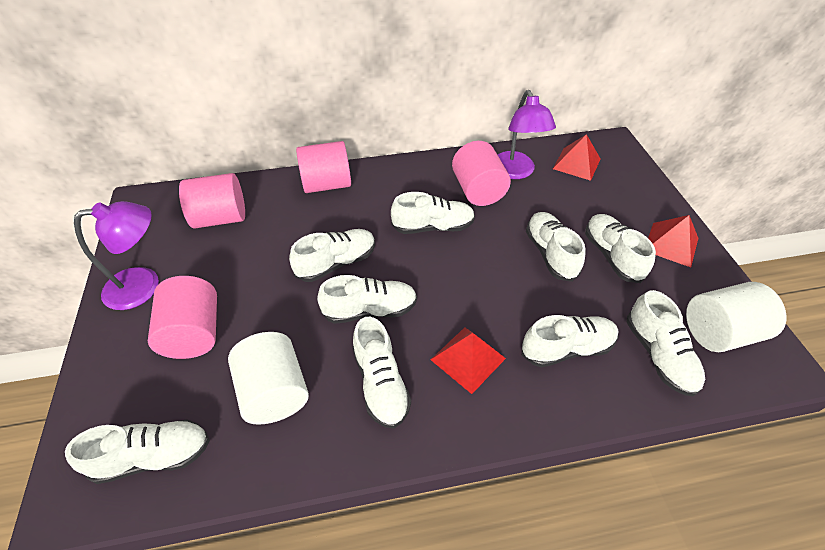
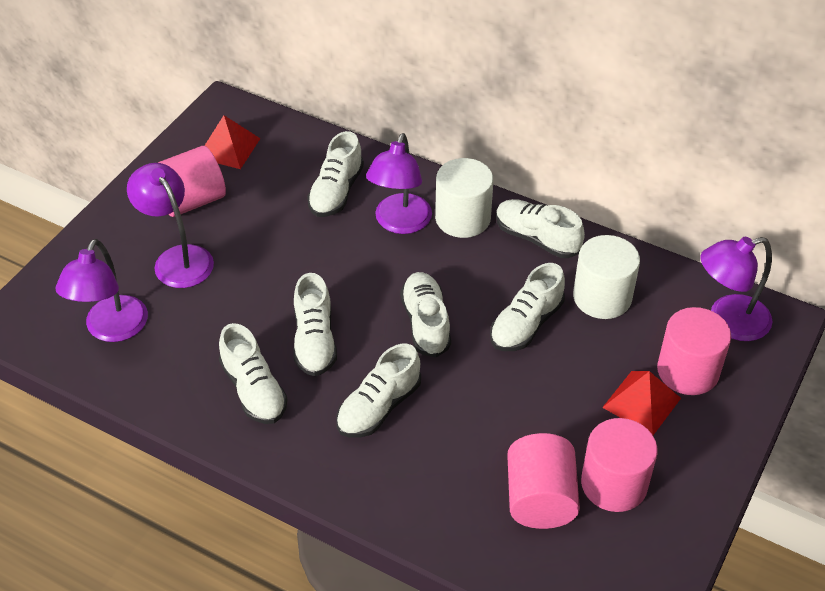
purple lamp: 2 -> 4
red pyramid: 3 -> 2
white shoe: 9 -> 7

